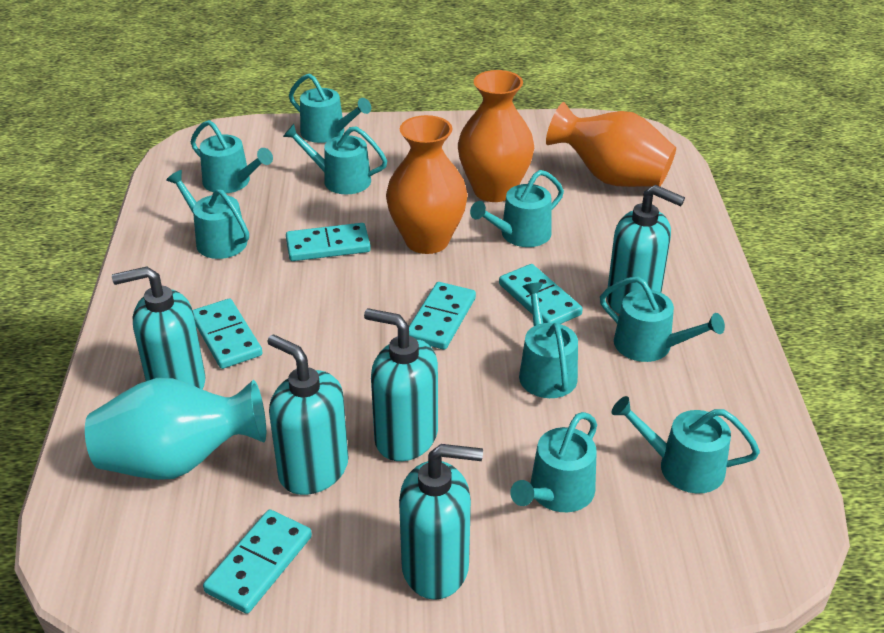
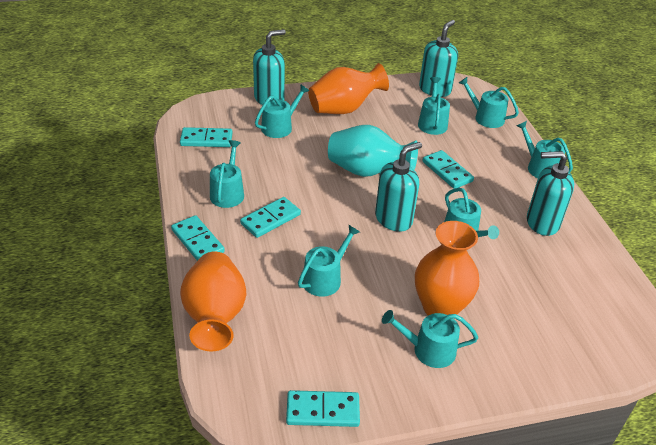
turquoise soap dispenser: 5 -> 4
turquoise watering can: 9 -> 8

